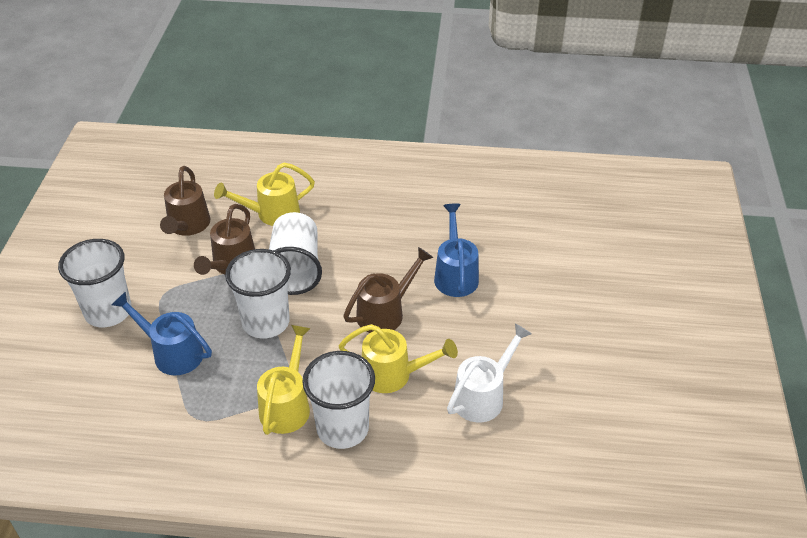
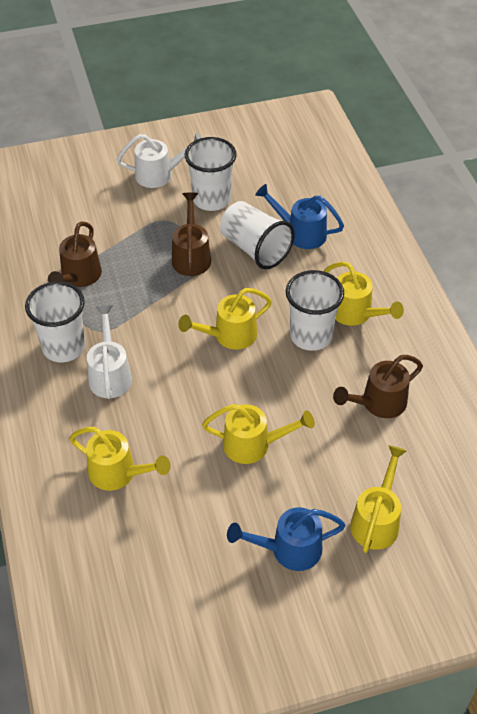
white watering can: 1 -> 2
yellow watering can: 3 -> 5

